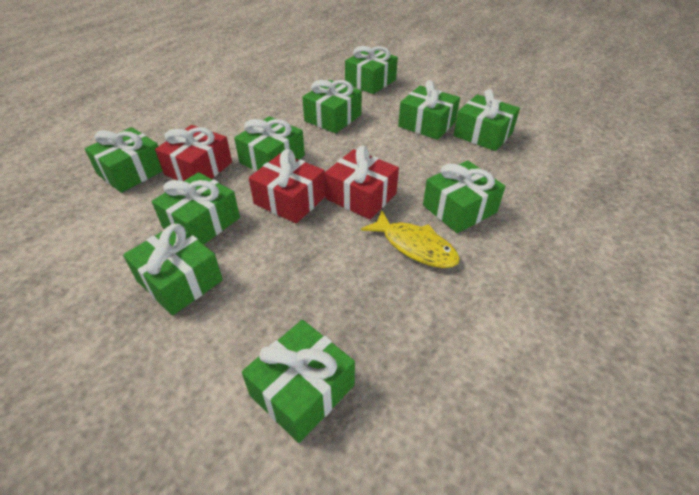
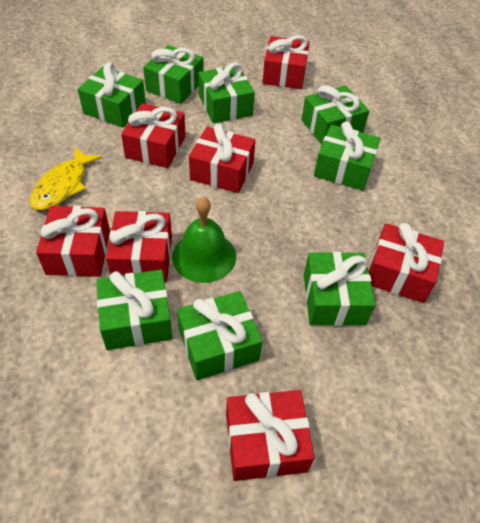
green bell: 0 -> 1
green gift: 10 -> 8
red gift: 3 -> 7

